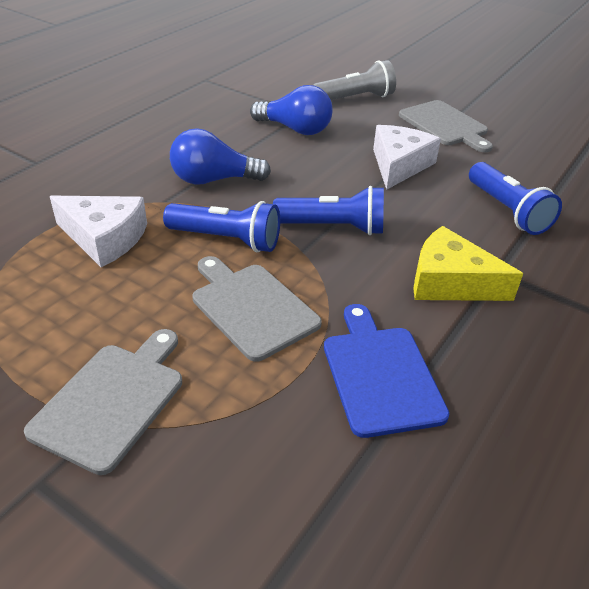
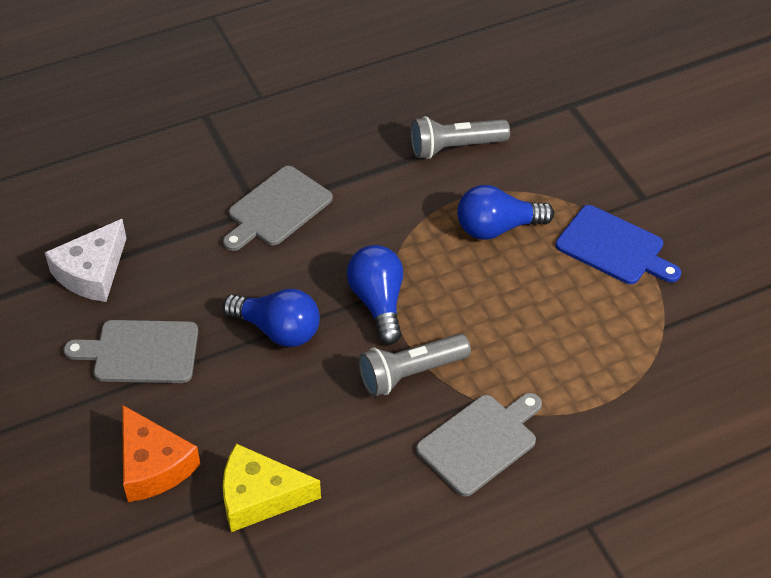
blue flashlight: 3 -> 0
blue light bulb: 2 -> 3
grey flashlight: 1 -> 2
orange cheese: 0 -> 1
white cheese: 2 -> 1

